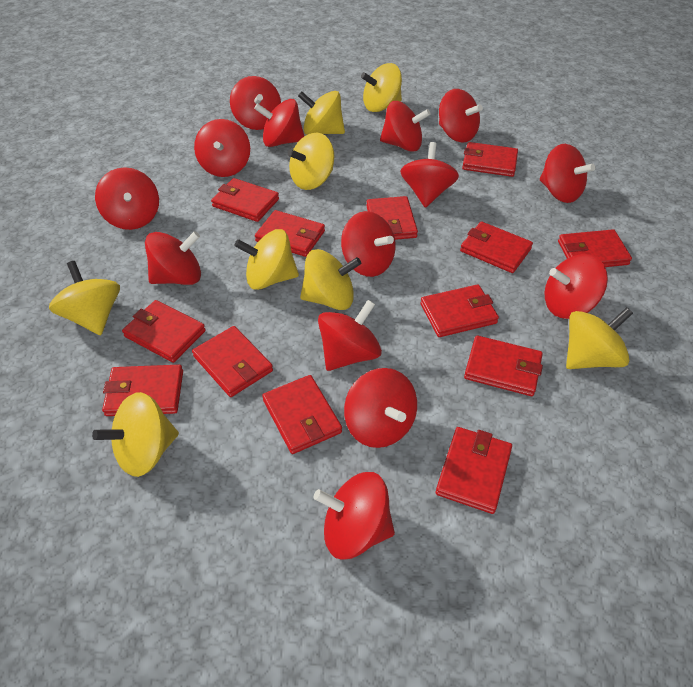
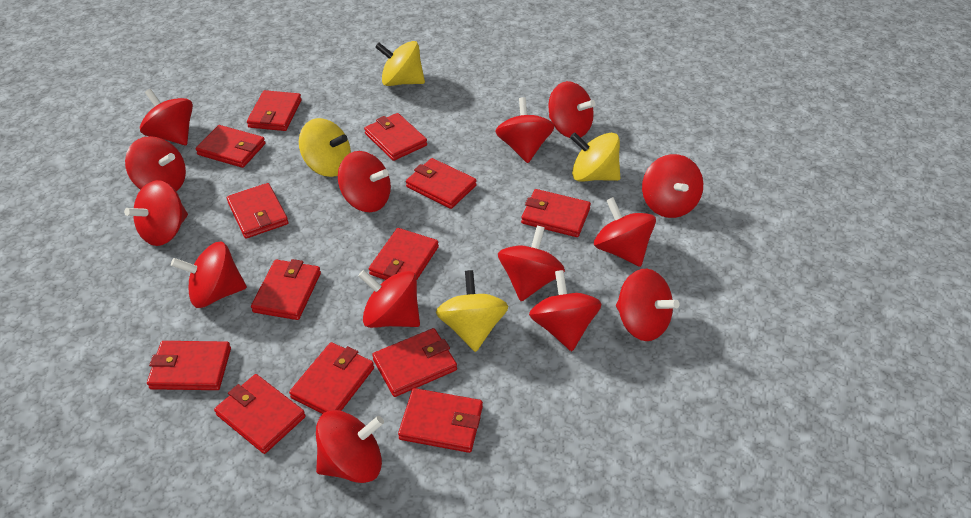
yellow spinning top: 8 -> 4

